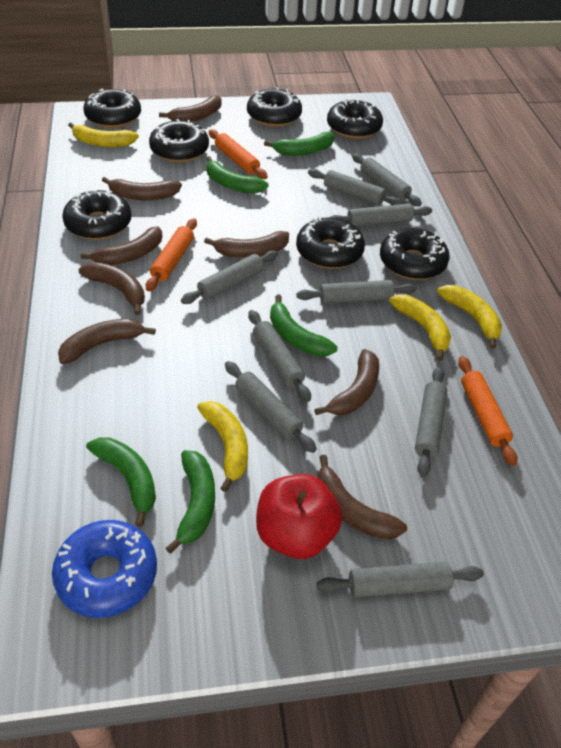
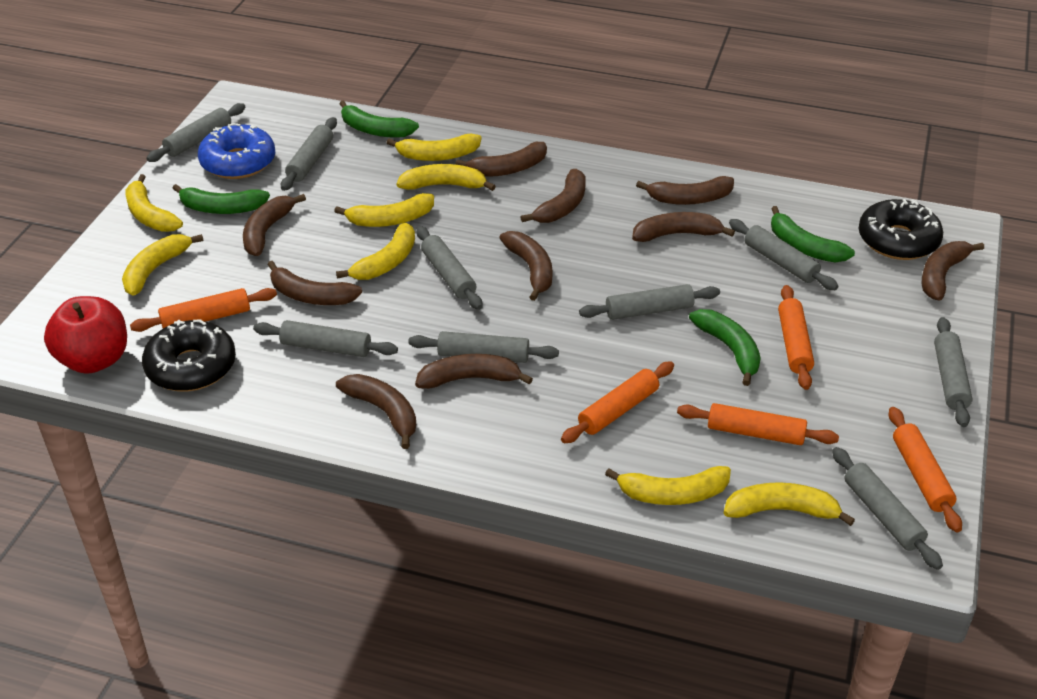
black donut: 7 -> 2
brown banana: 8 -> 10
green banana: 5 -> 4
orange rolling pin: 3 -> 5
yellow banana: 4 -> 8

